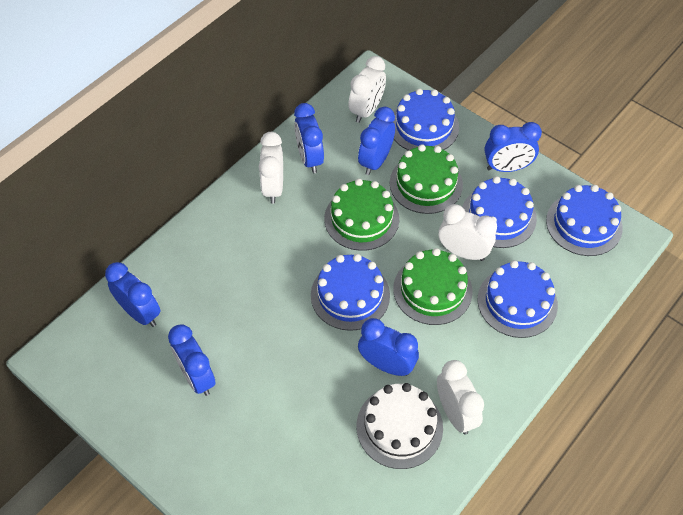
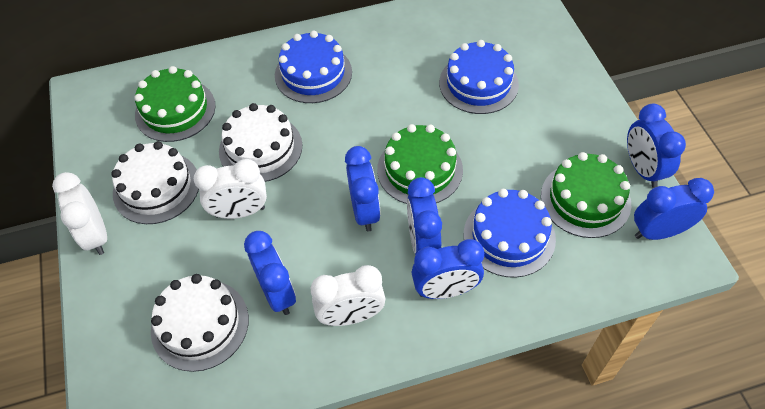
blue cake: 5 -> 3
white cake: 1 -> 3
white clock: 4 -> 3

